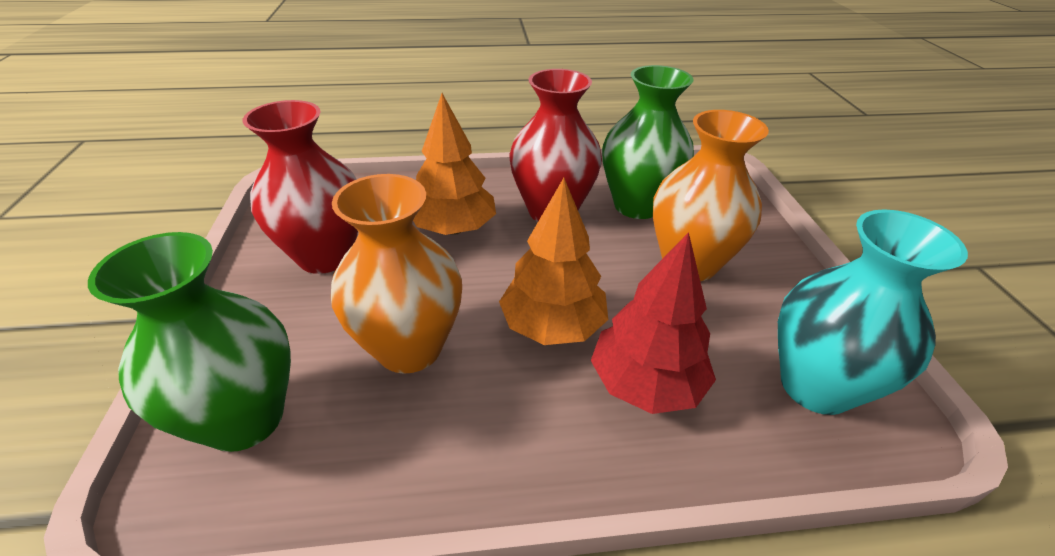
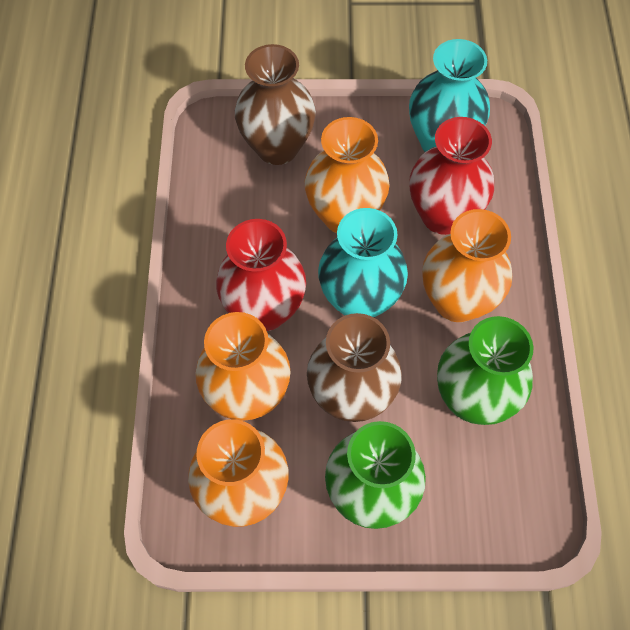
brown vase: 0 -> 2
orange tree: 2 -> 0
orange vase: 2 -> 4
red tree: 1 -> 0
turquoise vase: 1 -> 2

